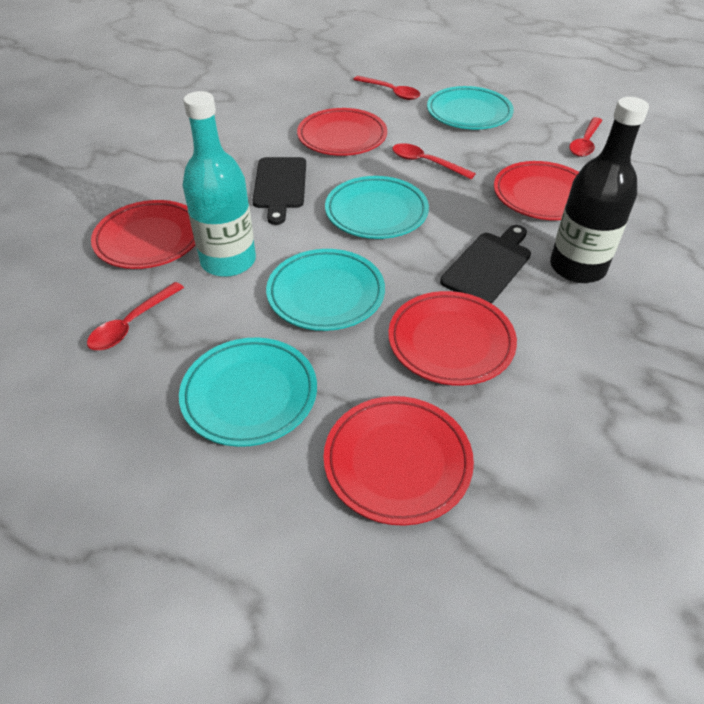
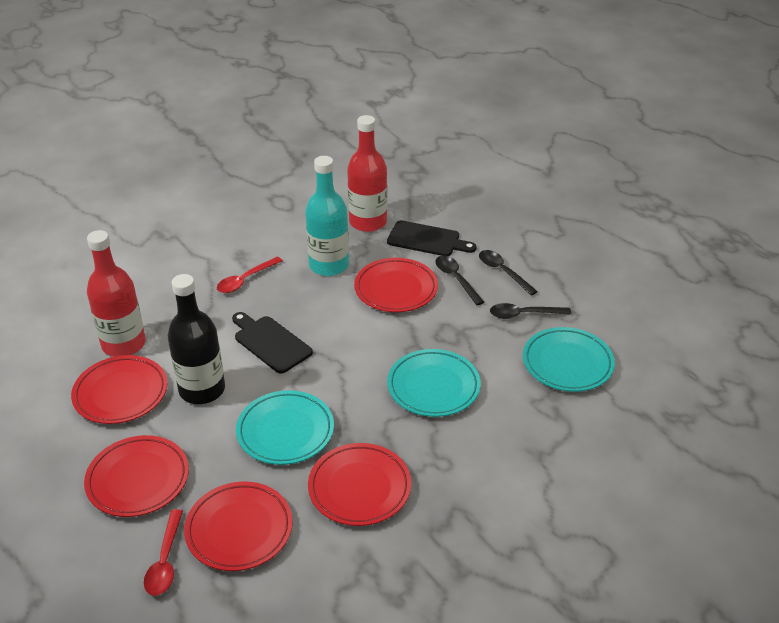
black spoon: 0 -> 3
red bottle: 0 -> 2
red spoon: 4 -> 2
turquoise plate: 4 -> 3

